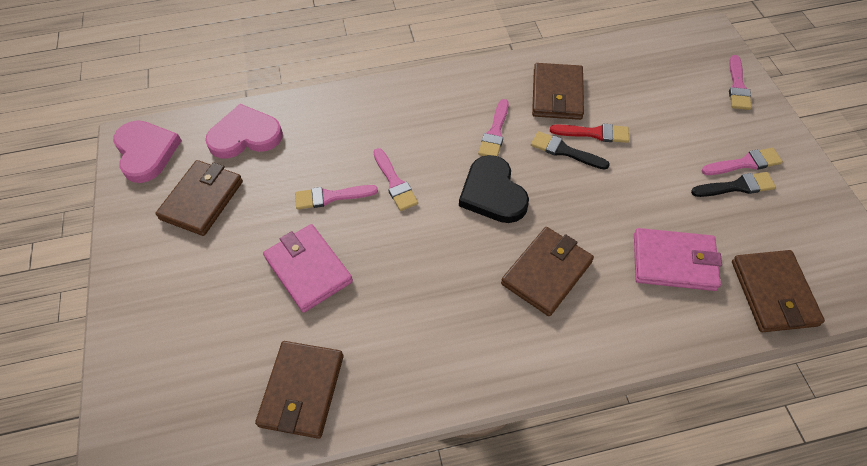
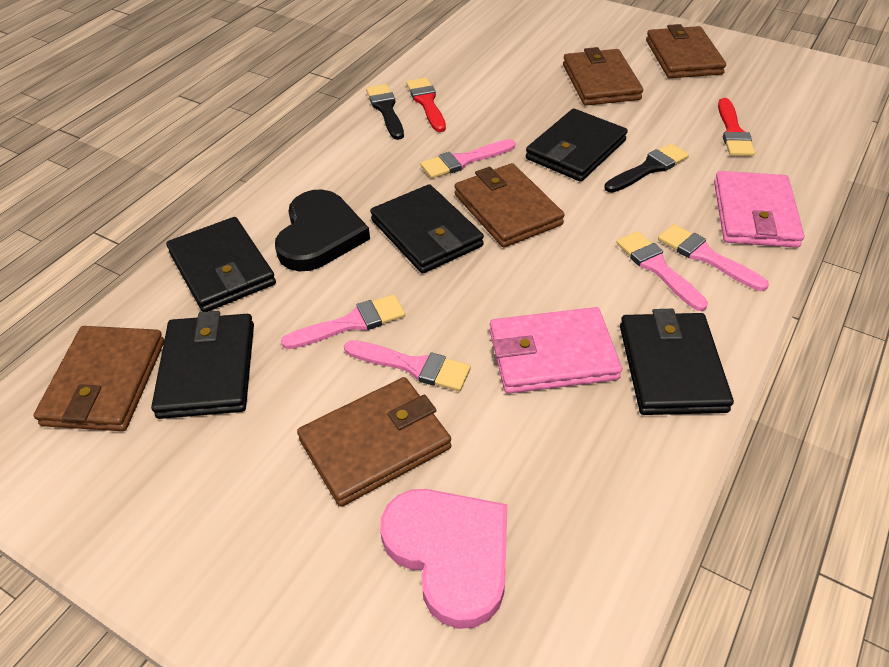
black wallet: 0 -> 5
pink heart: 2 -> 1
red brush: 1 -> 2

